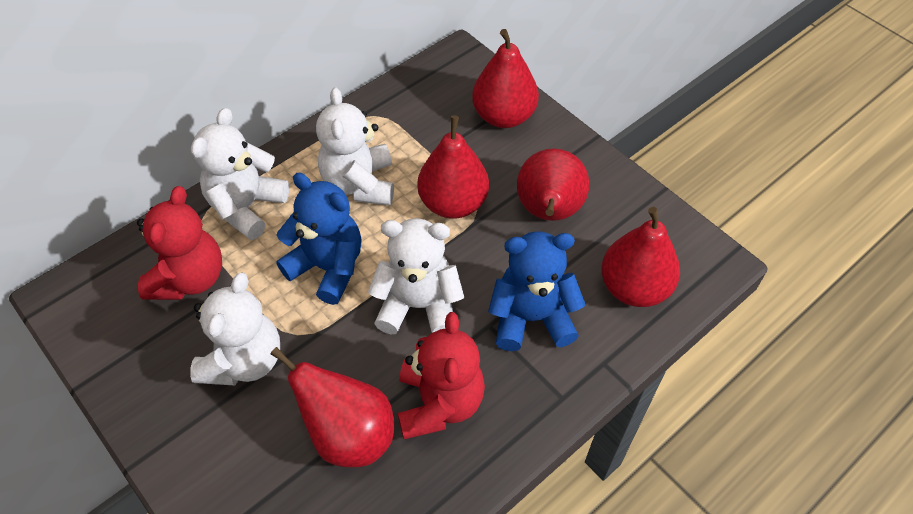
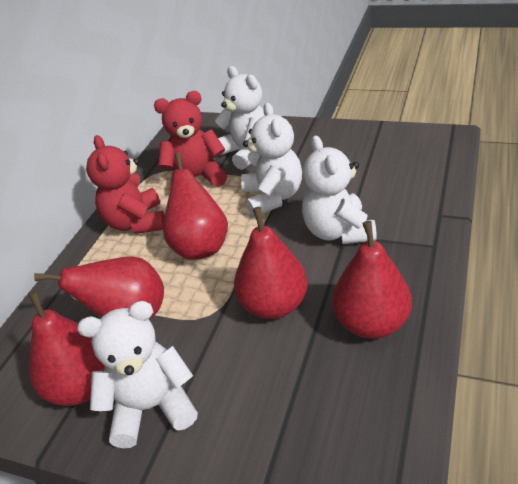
blue teddy bear: 2 -> 0

